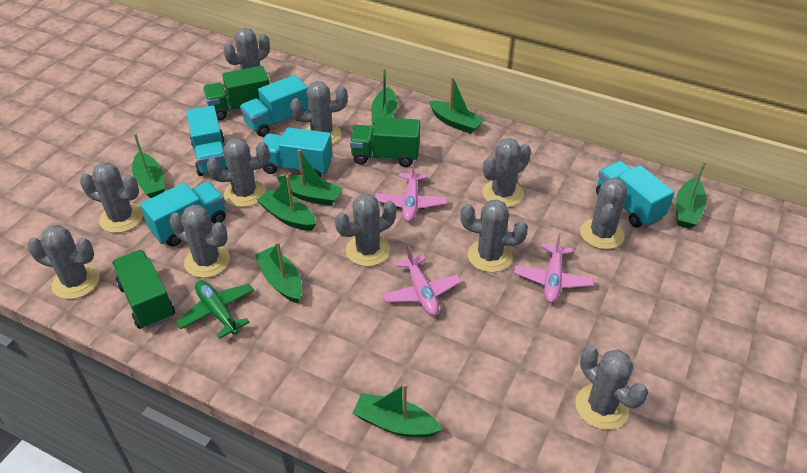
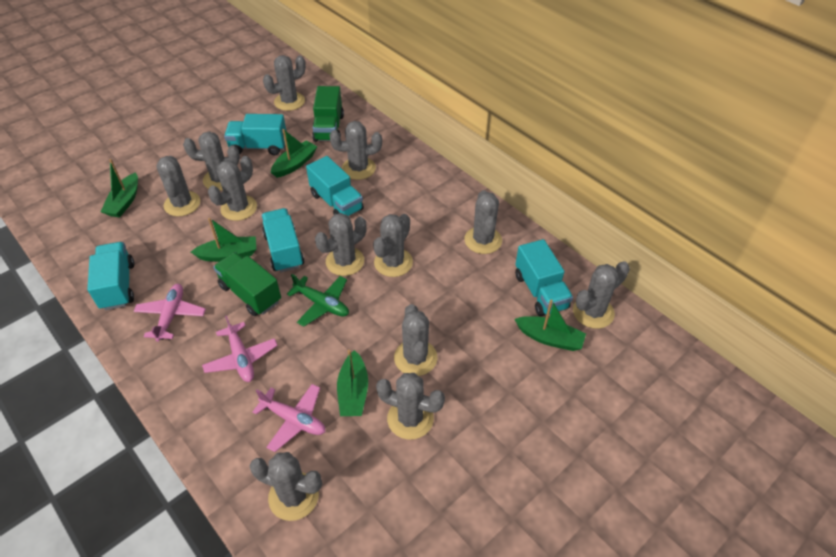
green boat: 8 -> 5
green truck: 3 -> 2
grey cactus: 11 -> 12

